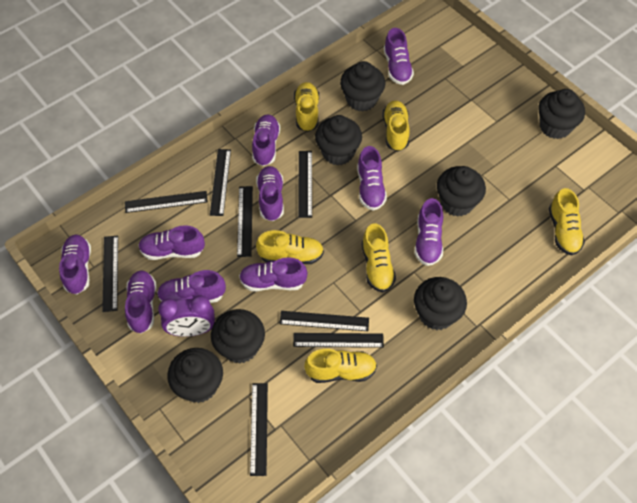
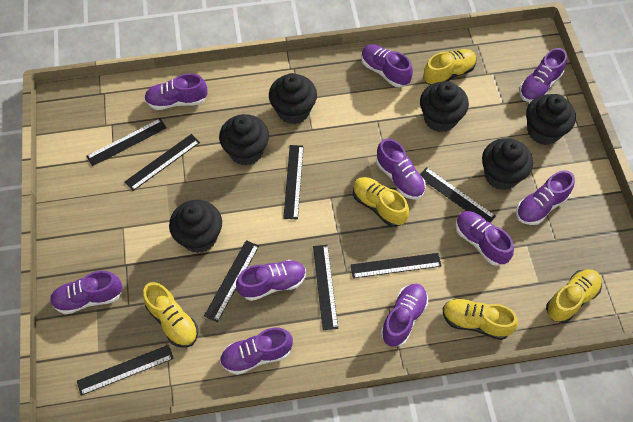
black cupcake: 7 -> 6
purple clock: 1 -> 0
yellow shoe: 6 -> 5

